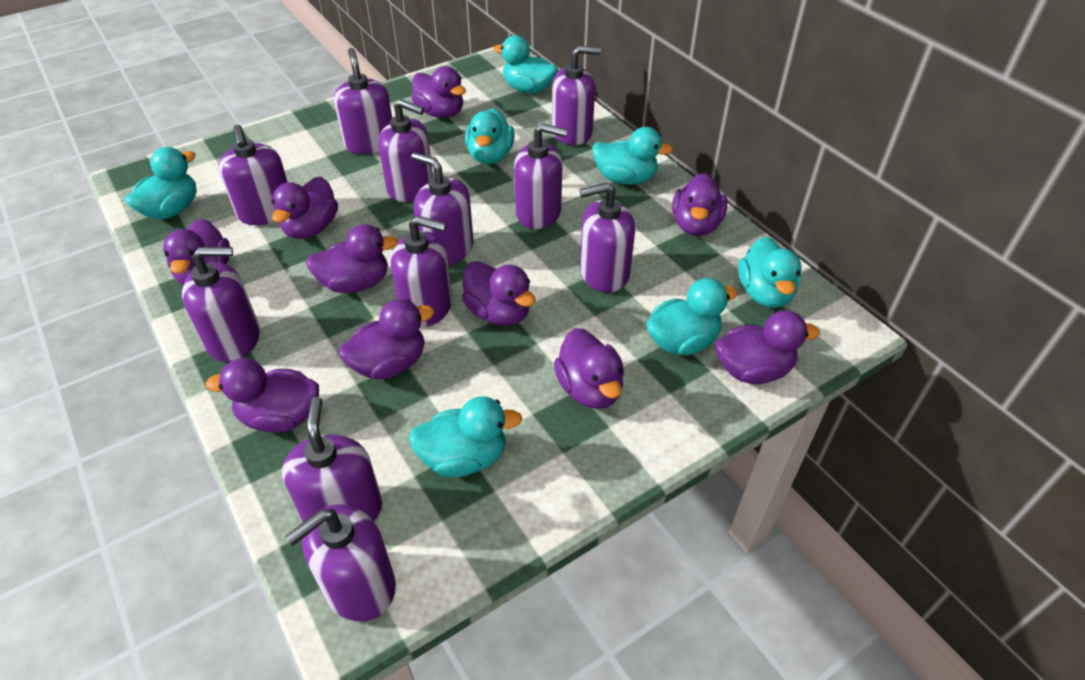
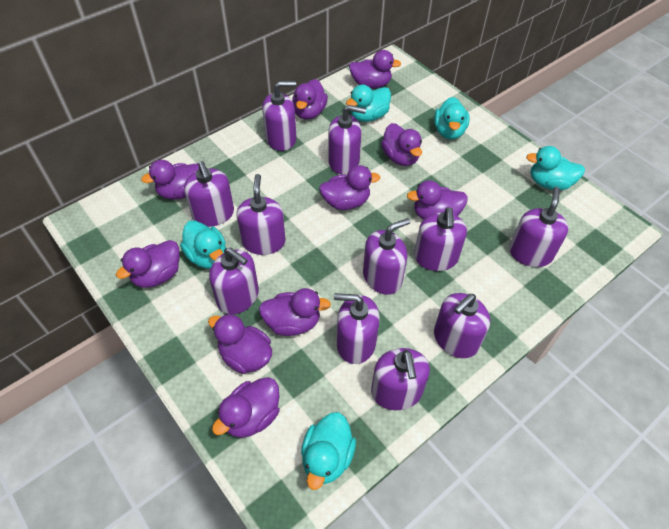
turquoise duck: 7 -> 5

